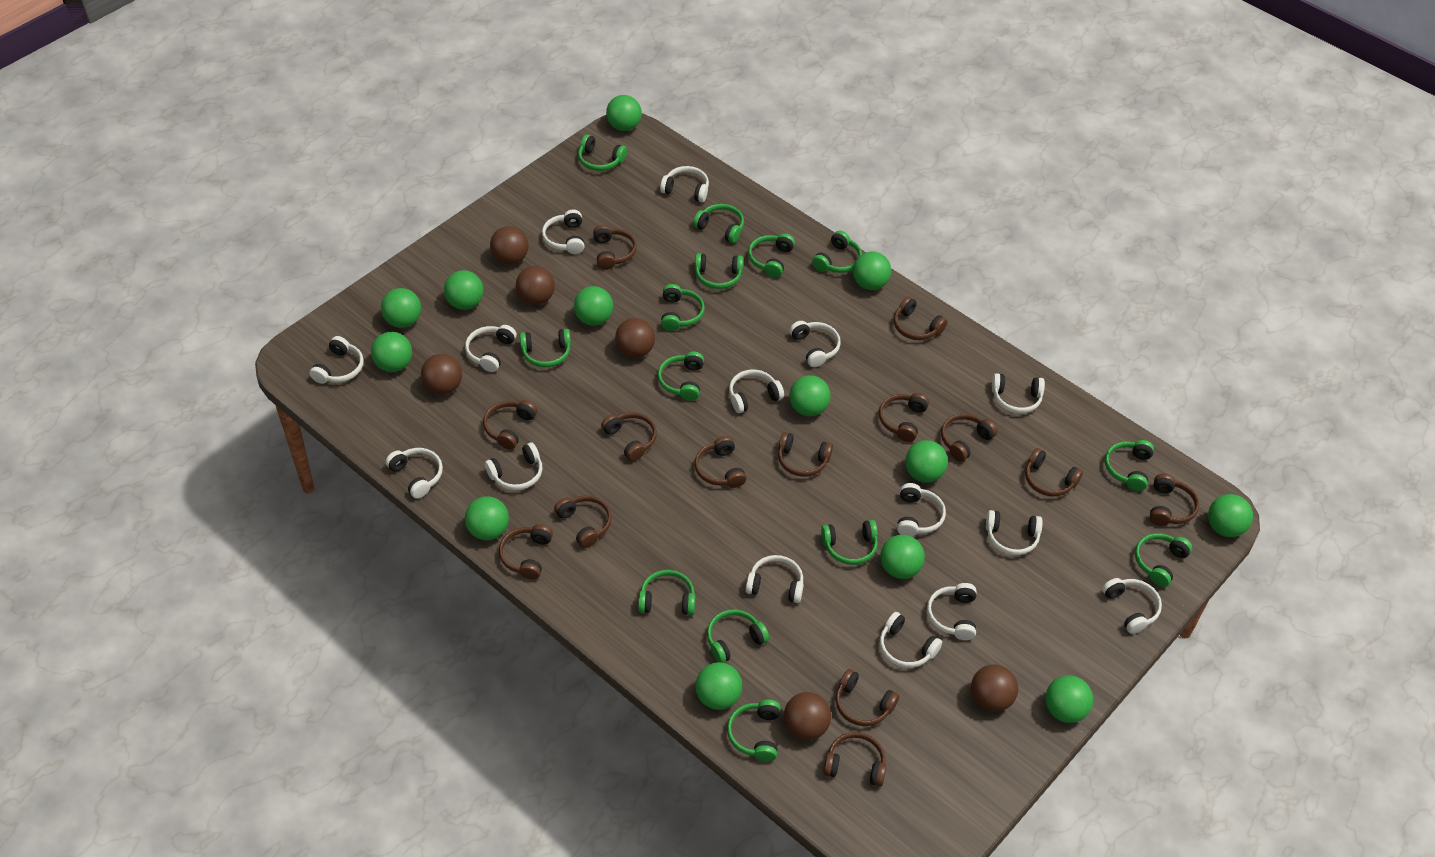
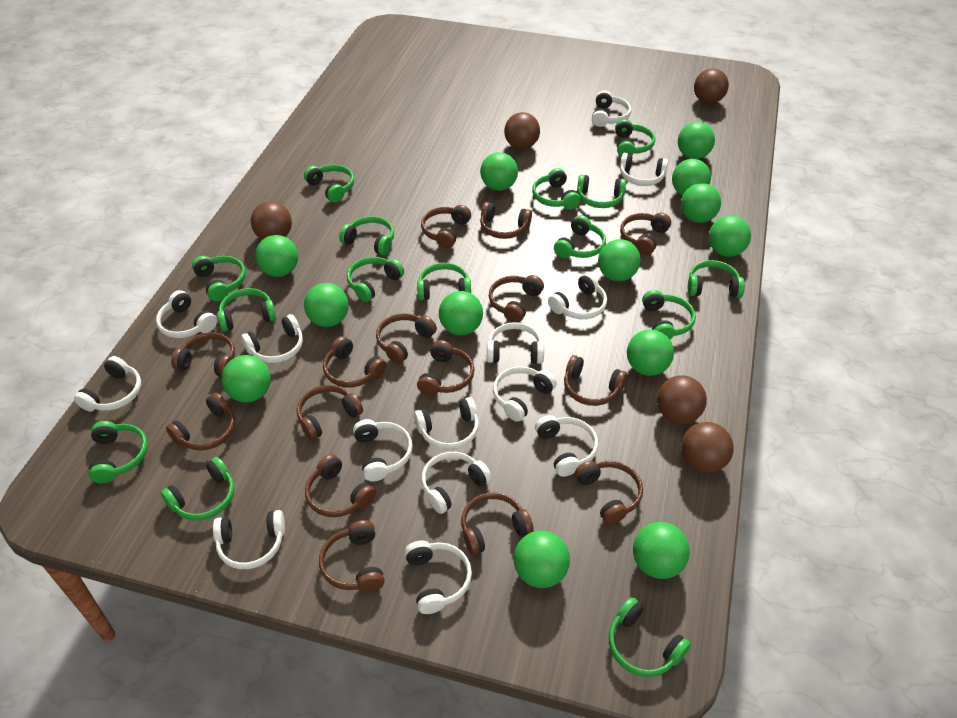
brown ball: 6 -> 5
brown headphones: 14 -> 15
green headphones: 14 -> 15
white headphones: 15 -> 14

